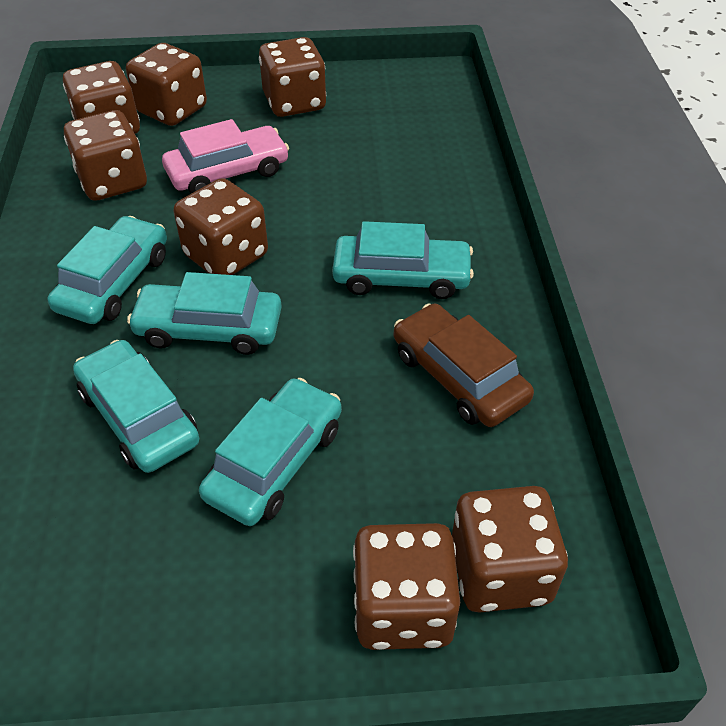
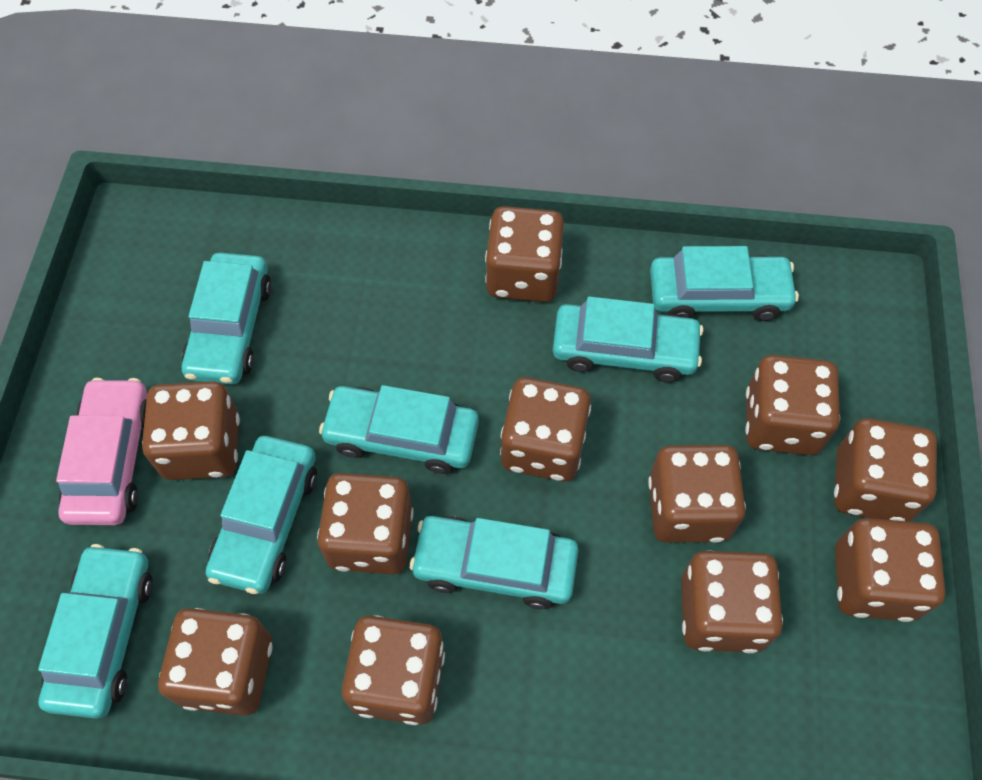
brown car: 1 -> 0
brown dice: 7 -> 11
turquoise car: 5 -> 7

